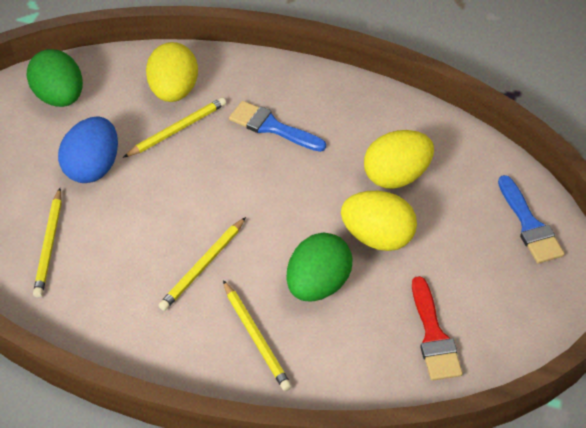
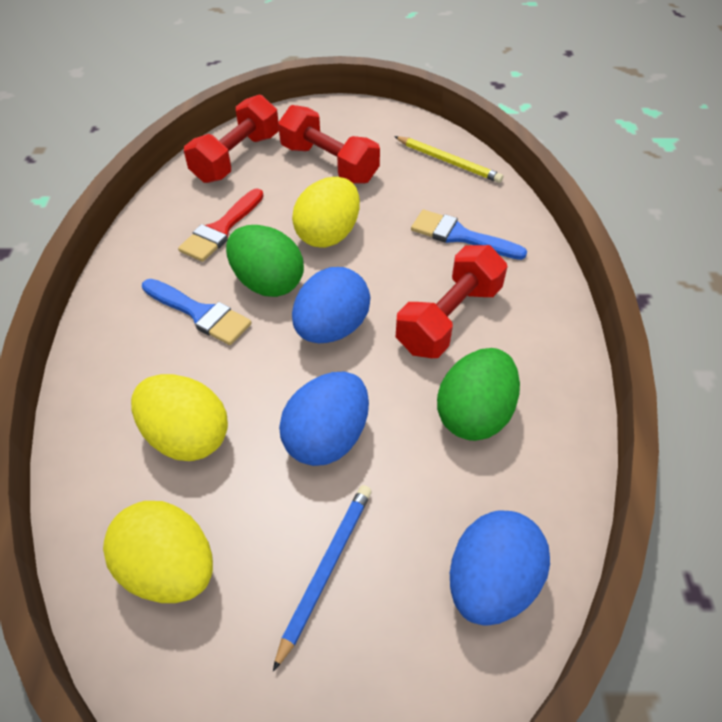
blue egg: 1 -> 3
blue pencil: 0 -> 1
red dumbbell: 0 -> 3
yellow pencil: 4 -> 1

